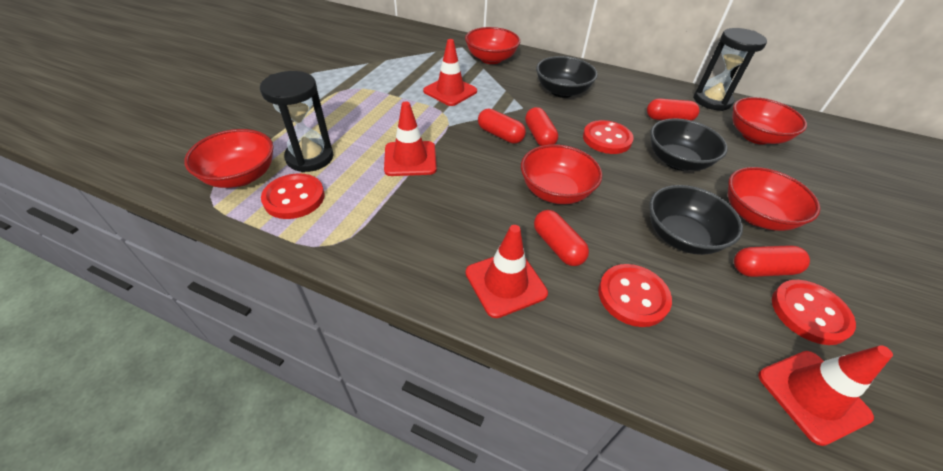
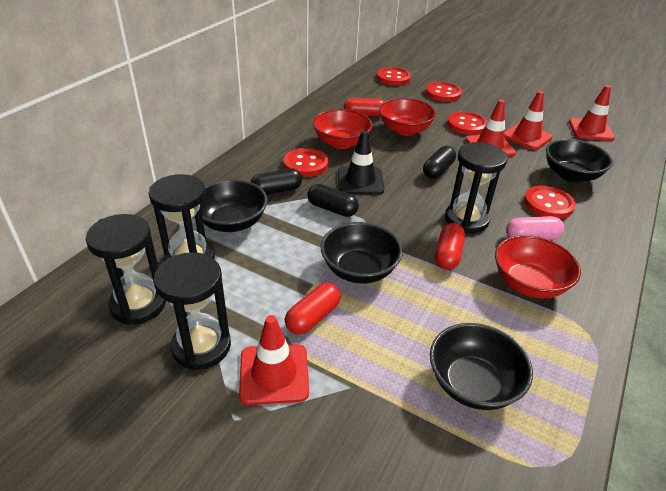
black bowl: 3 -> 4
black capsule: 0 -> 3
black hourglass: 2 -> 4
black traffic cone: 0 -> 1
pink capsule: 0 -> 1
red bowl: 5 -> 3
red button: 4 -> 5
red capsule: 5 -> 3

